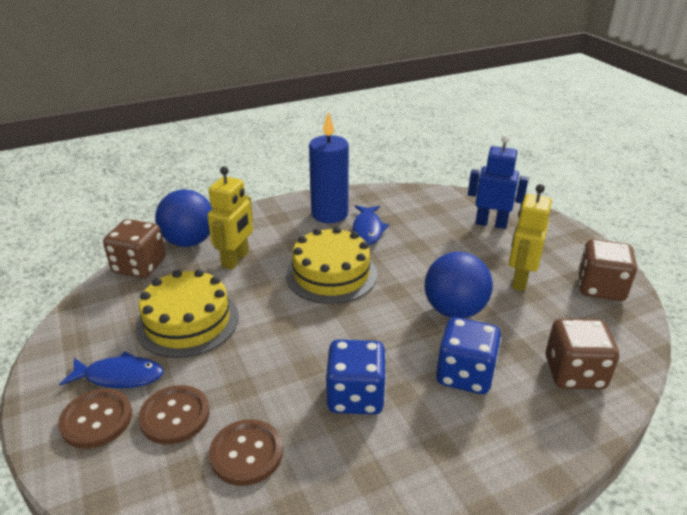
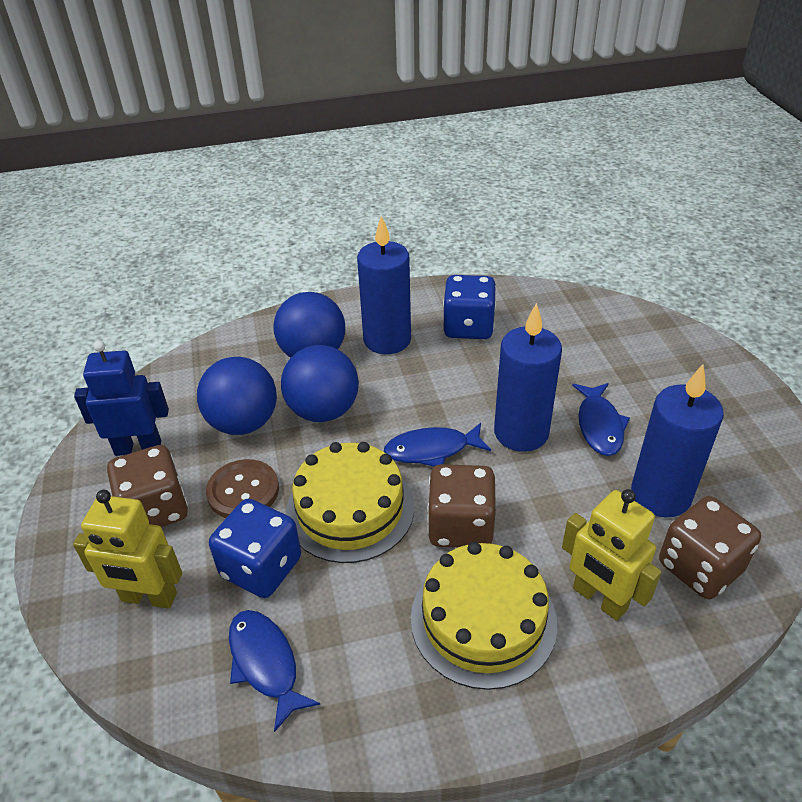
blue ball: 2 -> 3
blue candle: 1 -> 3
blue fish: 2 -> 3
brown button: 3 -> 1

